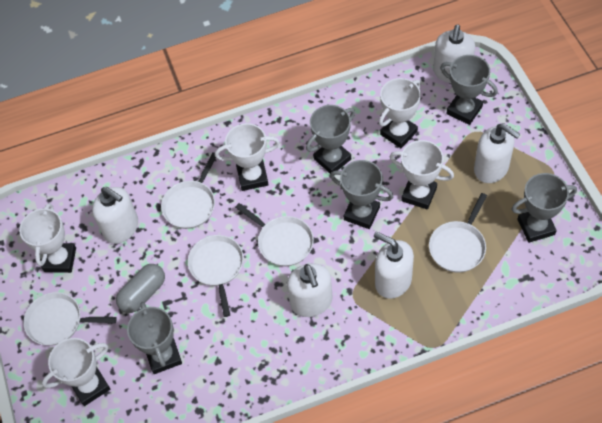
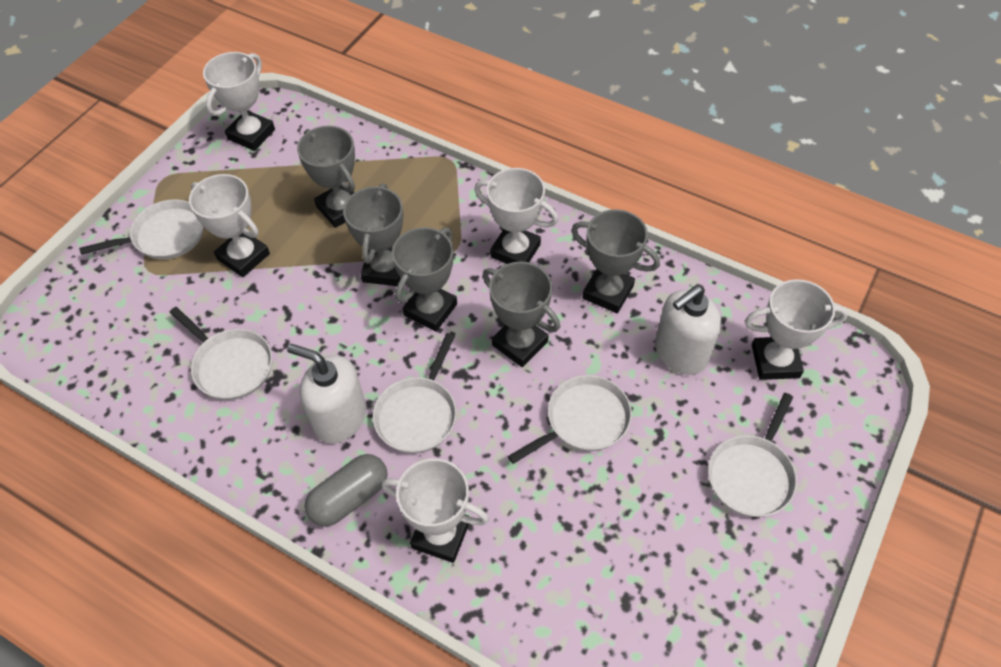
white soap dispenser: 5 -> 2

